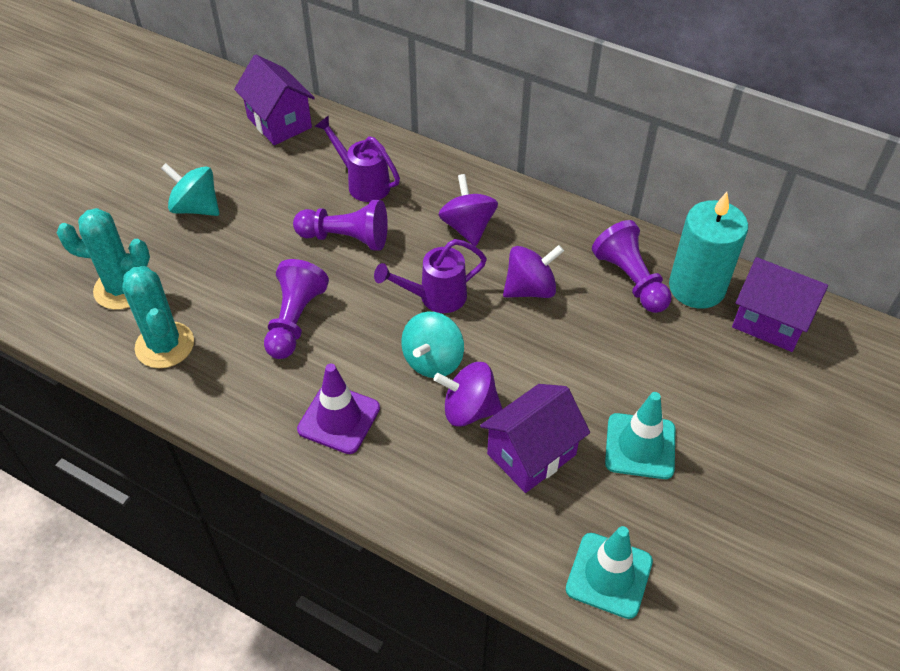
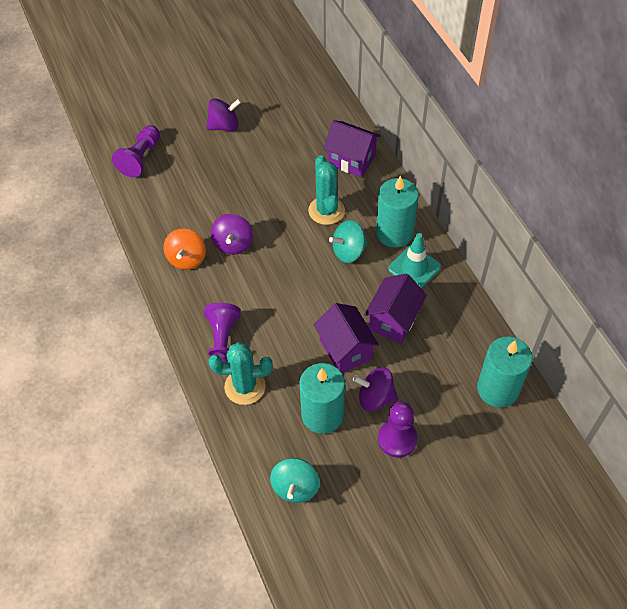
orange spinning top: 0 -> 1
purple traffic cone: 1 -> 0
purple watering can: 2 -> 0
turquoise candle: 1 -> 3
turquoise traffic cone: 2 -> 1

